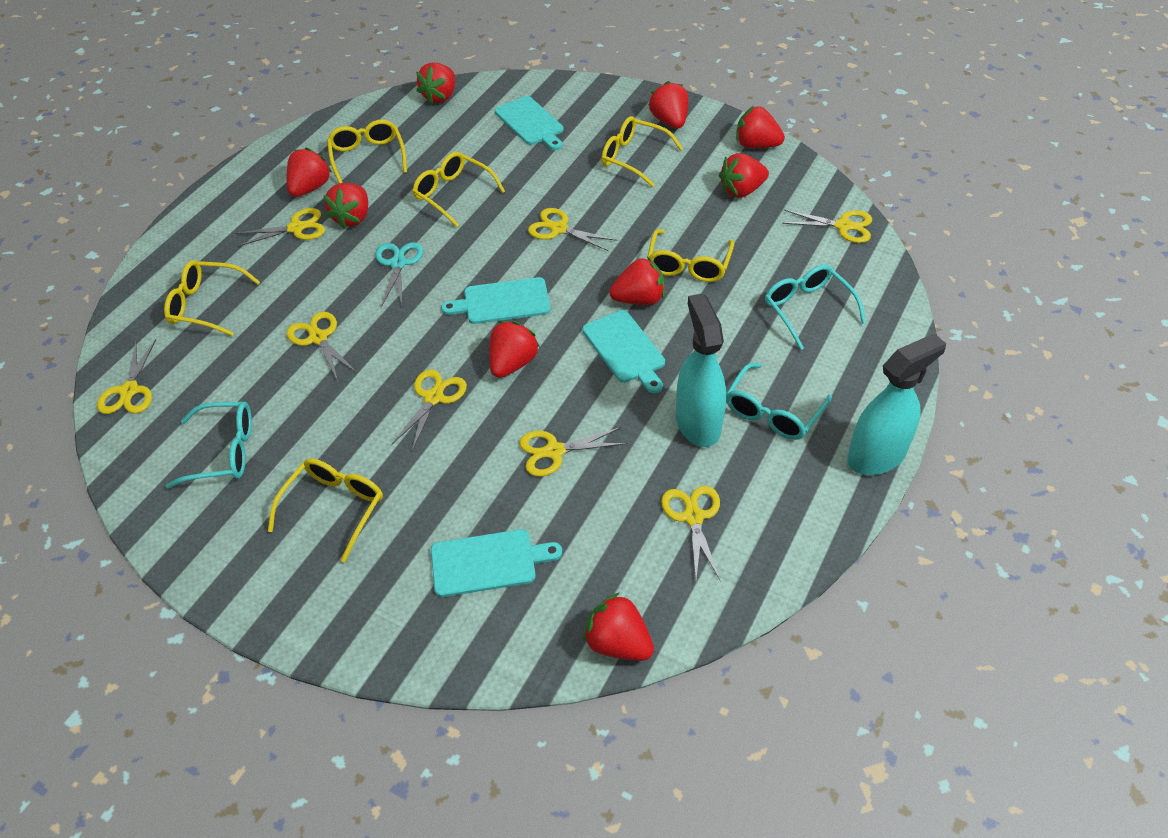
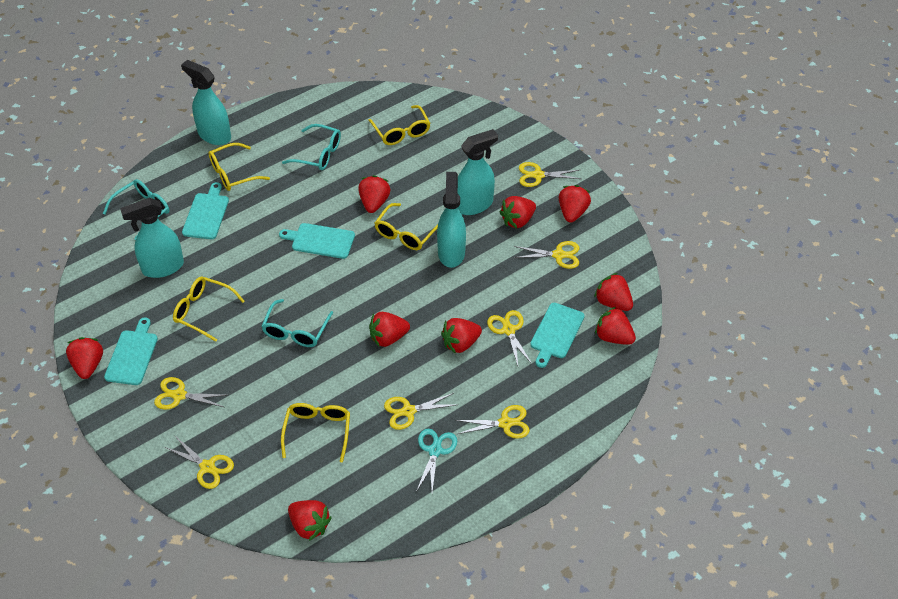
turquoise spray bottle: 2 -> 4
yellow glasses: 6 -> 5
yellow scissors: 8 -> 7

